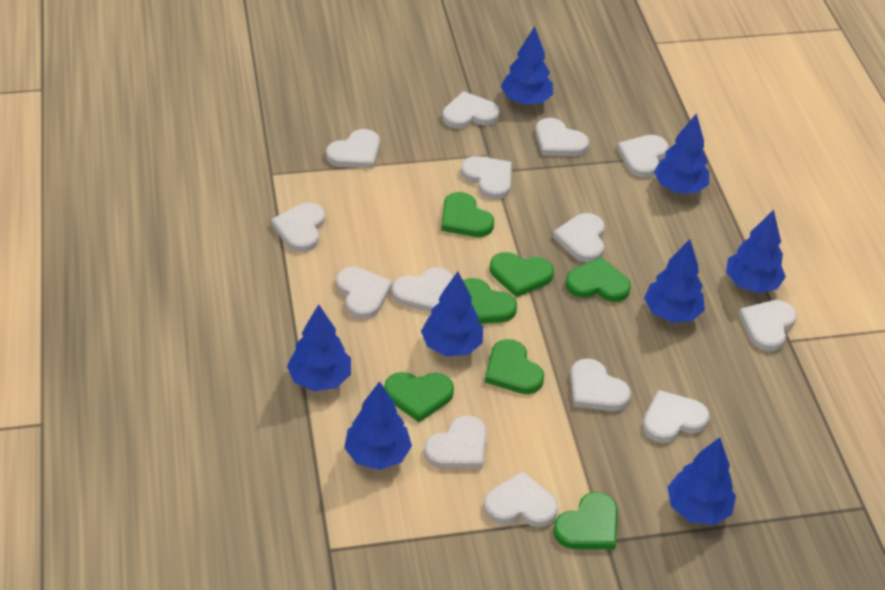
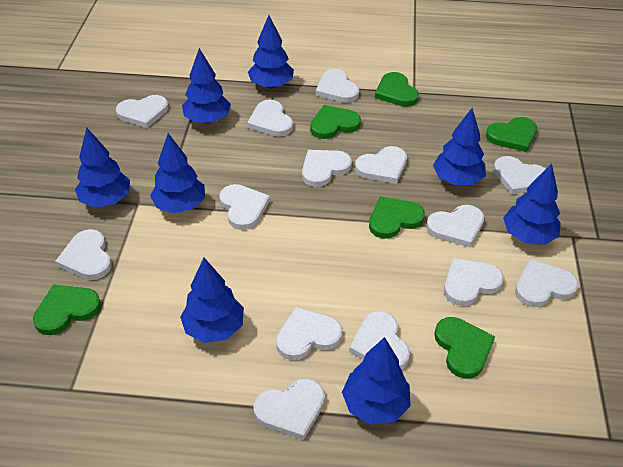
green heart: 7 -> 6

